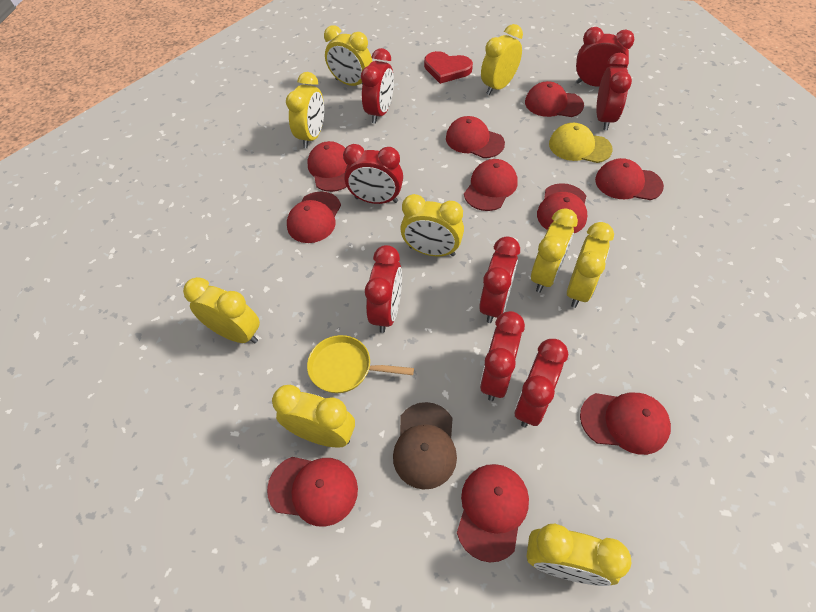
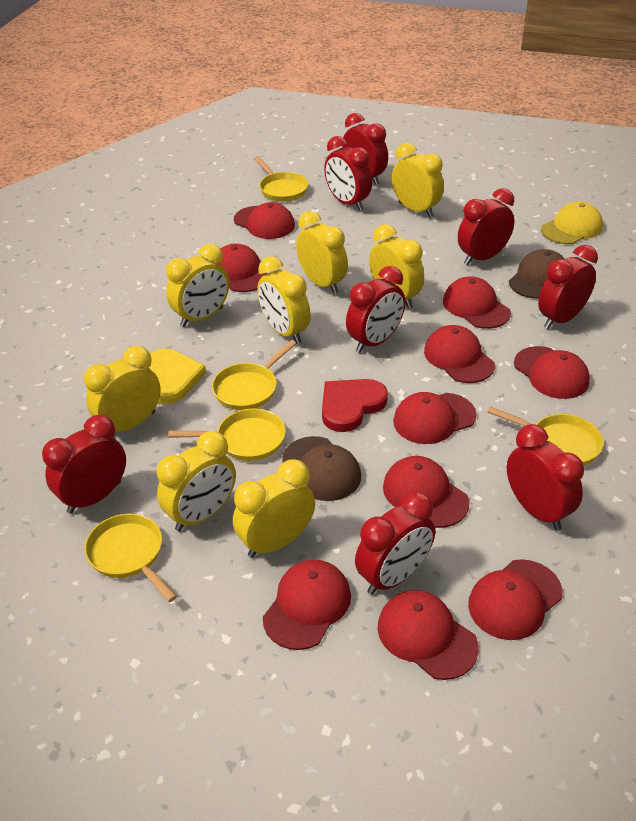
brown cap: 1 -> 2
yellow clock: 9 -> 8
yellow heart: 0 -> 1
yellow pan: 1 -> 5

